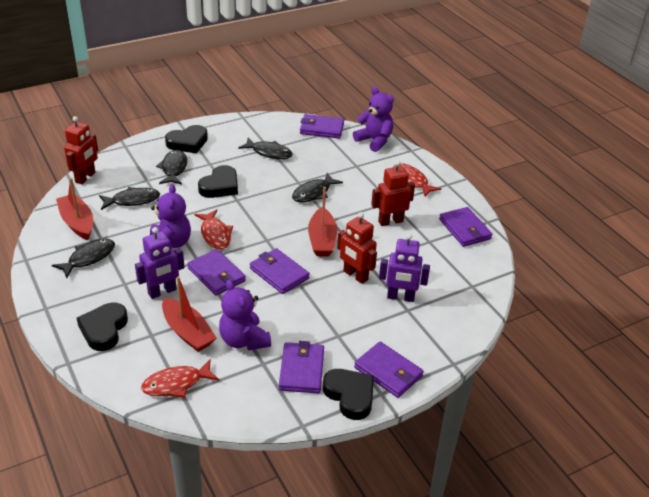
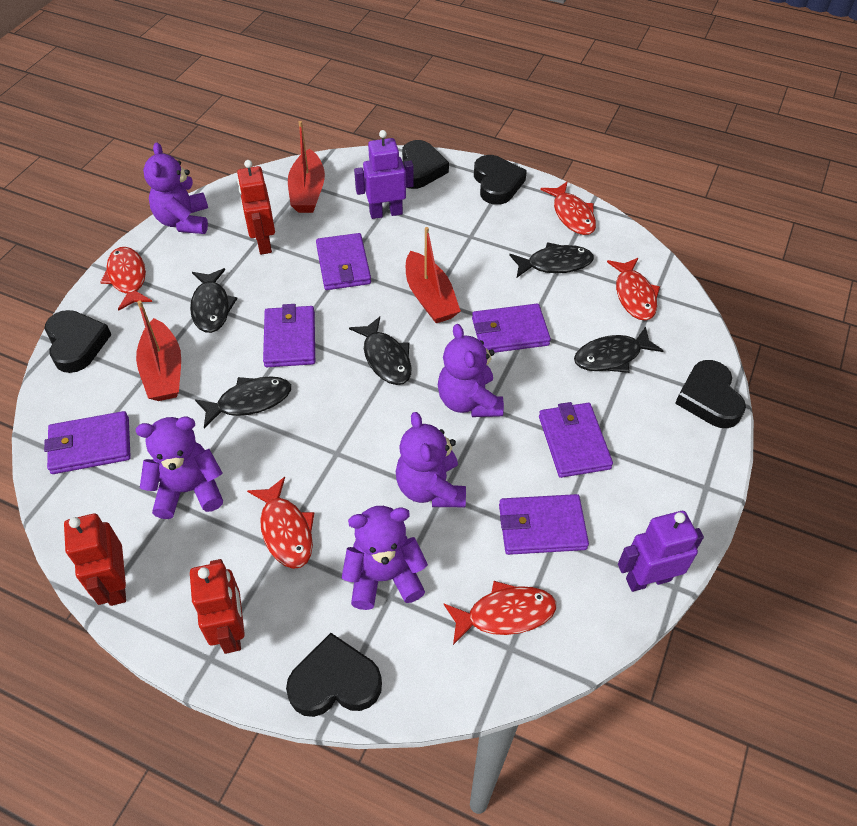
black heart: 4 -> 5
purple teddy bear: 3 -> 5
red fish: 3 -> 5

